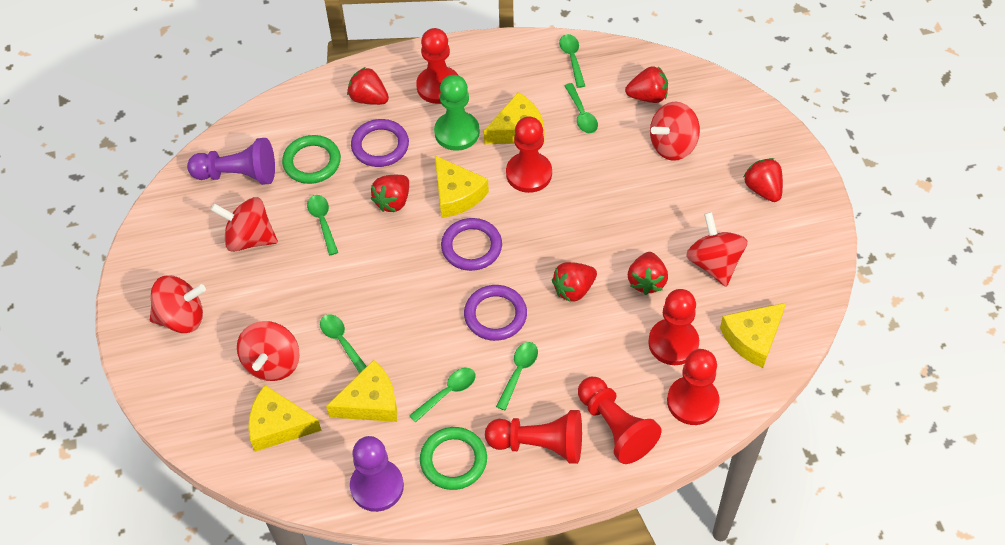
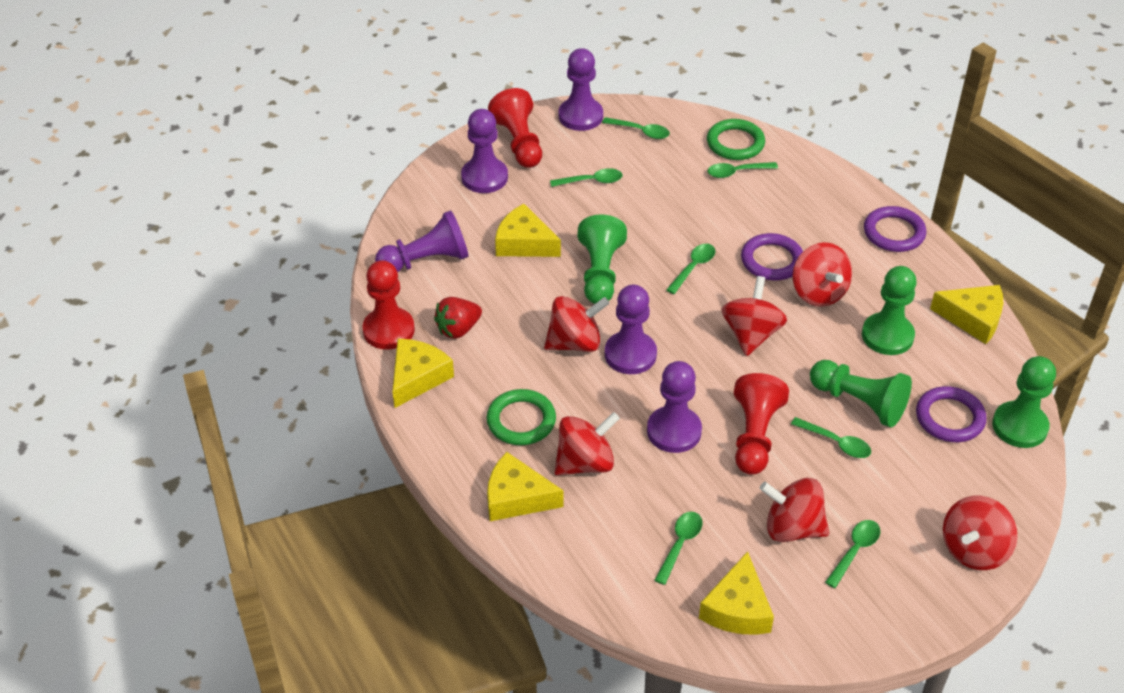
green pawn: 1 -> 4
green spoon: 6 -> 7
purple pawn: 2 -> 5
red pawn: 6 -> 3
red spinning top: 5 -> 6
red strawberry: 6 -> 1

